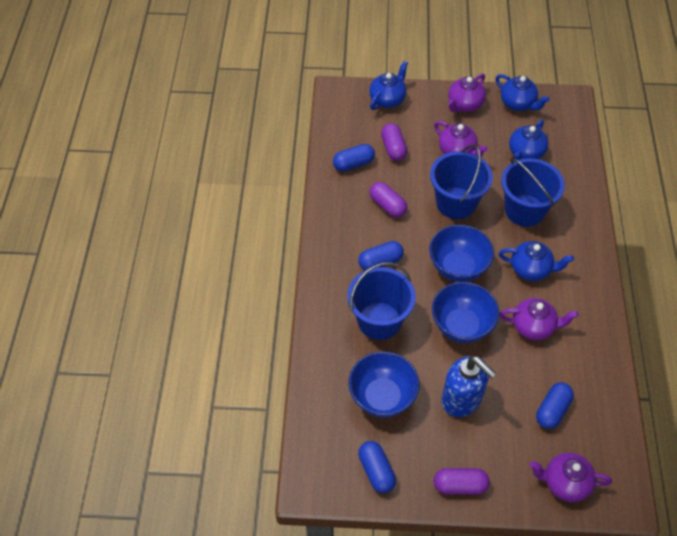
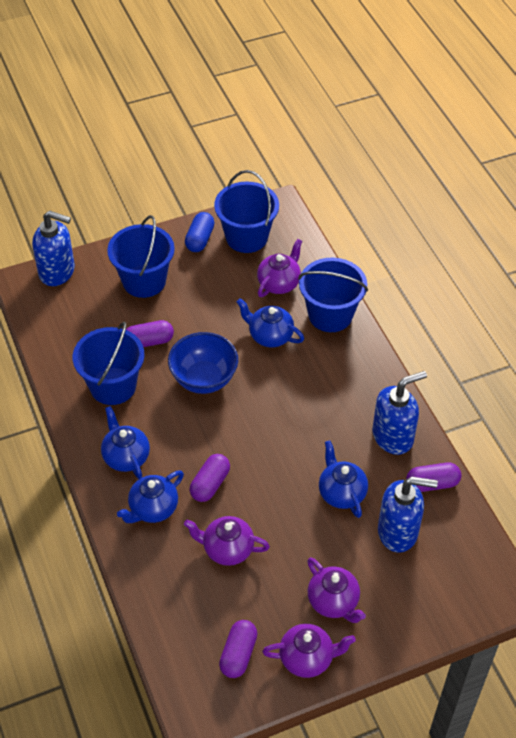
blue bowl: 3 -> 1
blue bucket: 3 -> 4
blue capsule: 4 -> 1
blue soap dispenser: 1 -> 3
purple capsule: 3 -> 4

